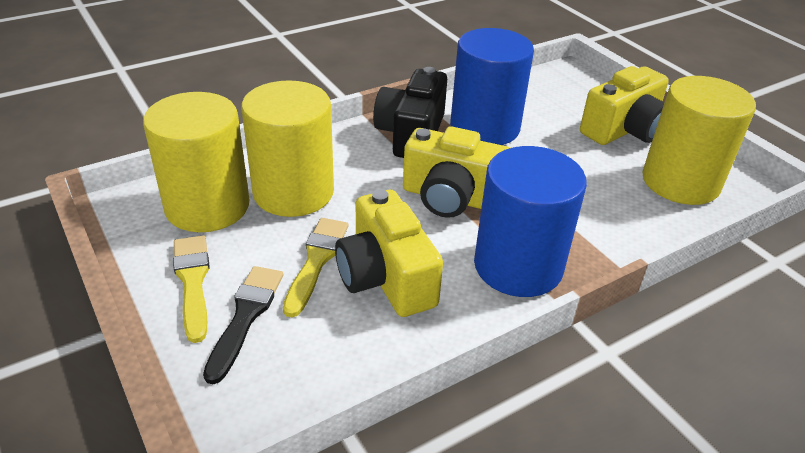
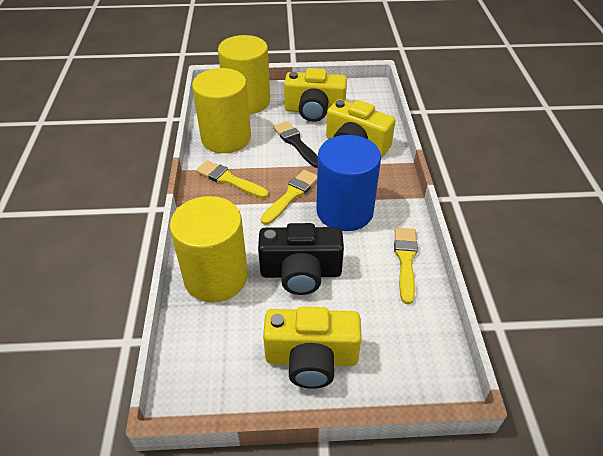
blue cylinder: 2 -> 1
yellow brush: 2 -> 3

